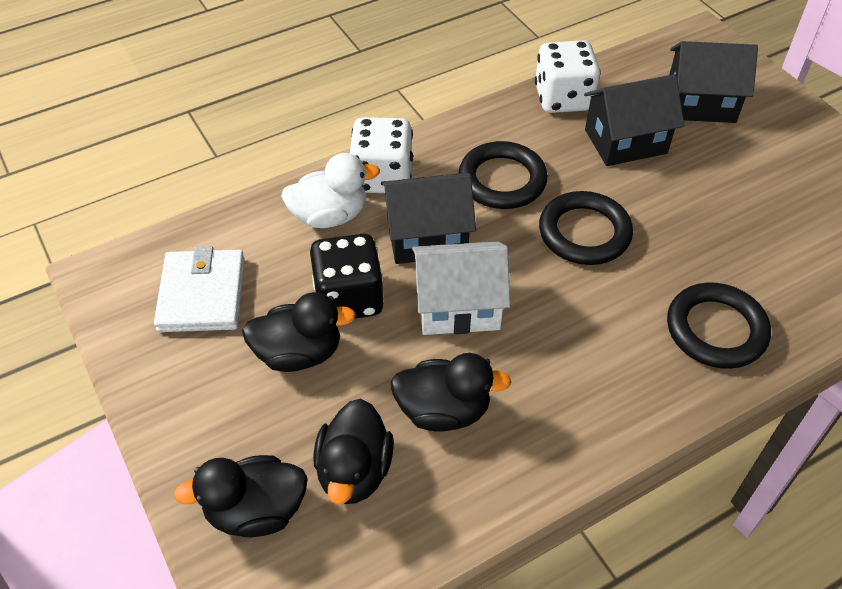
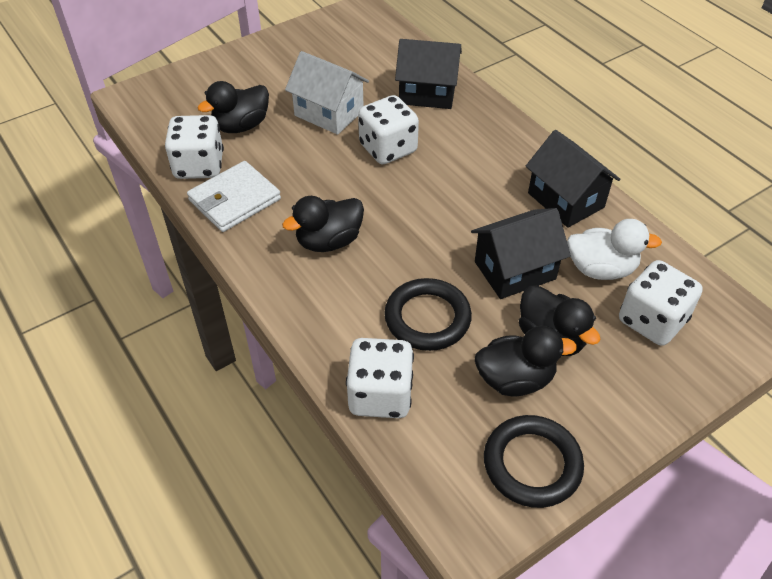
black dice: 1 -> 0
black ring: 3 -> 2
white dice: 2 -> 4

